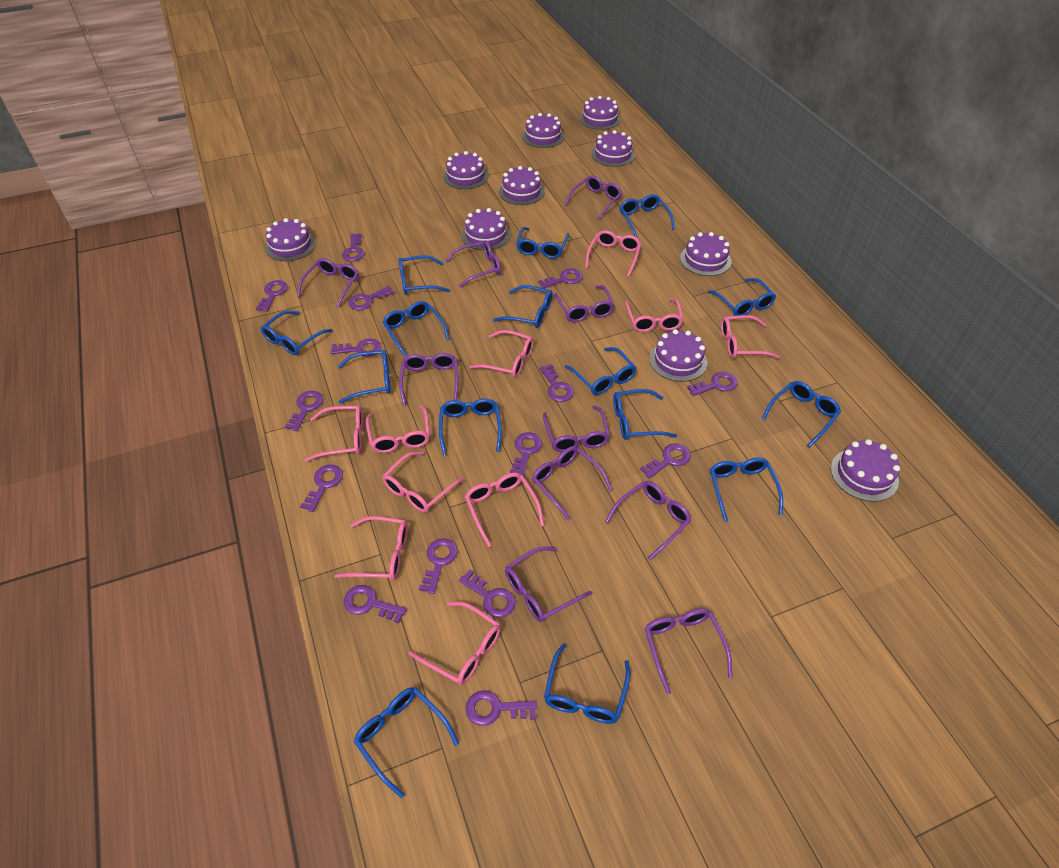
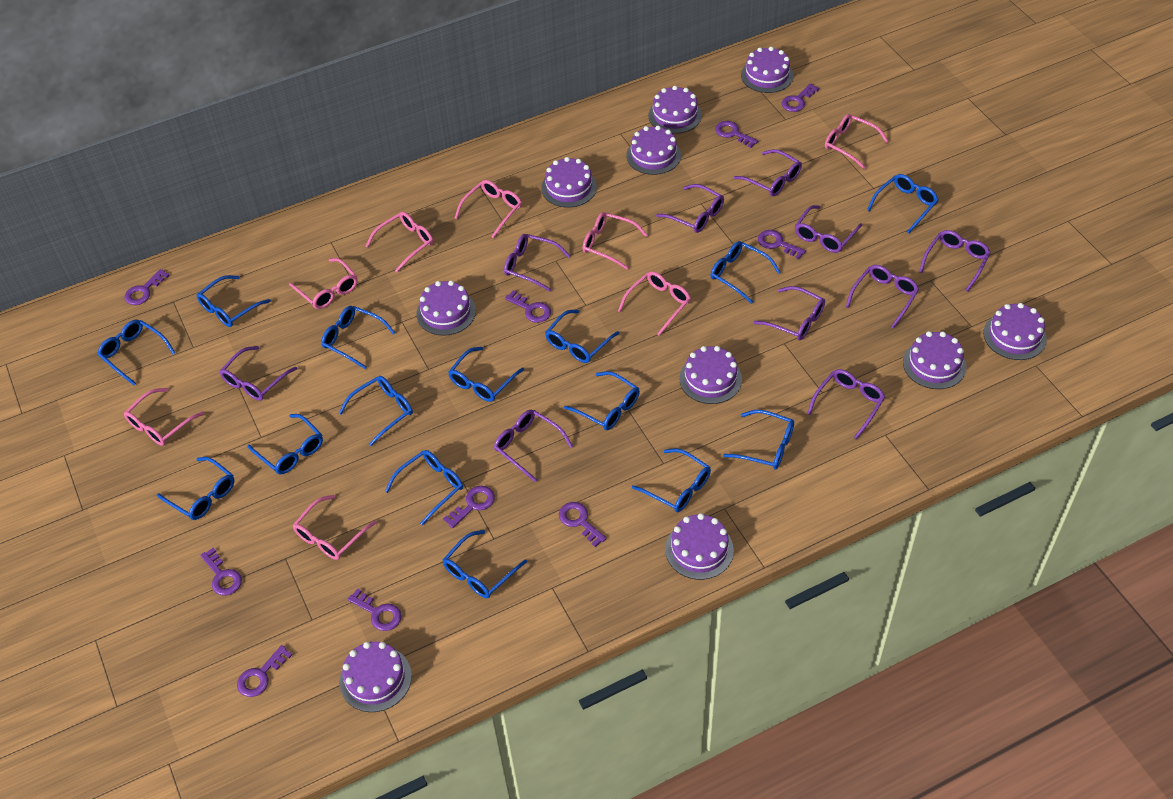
pink glasses: 10 -> 8
purple key: 15 -> 10

